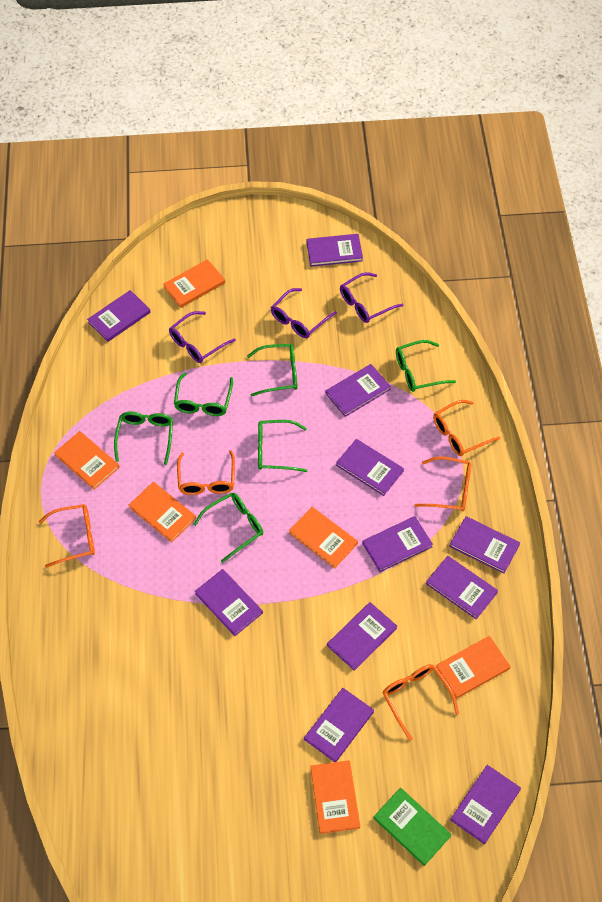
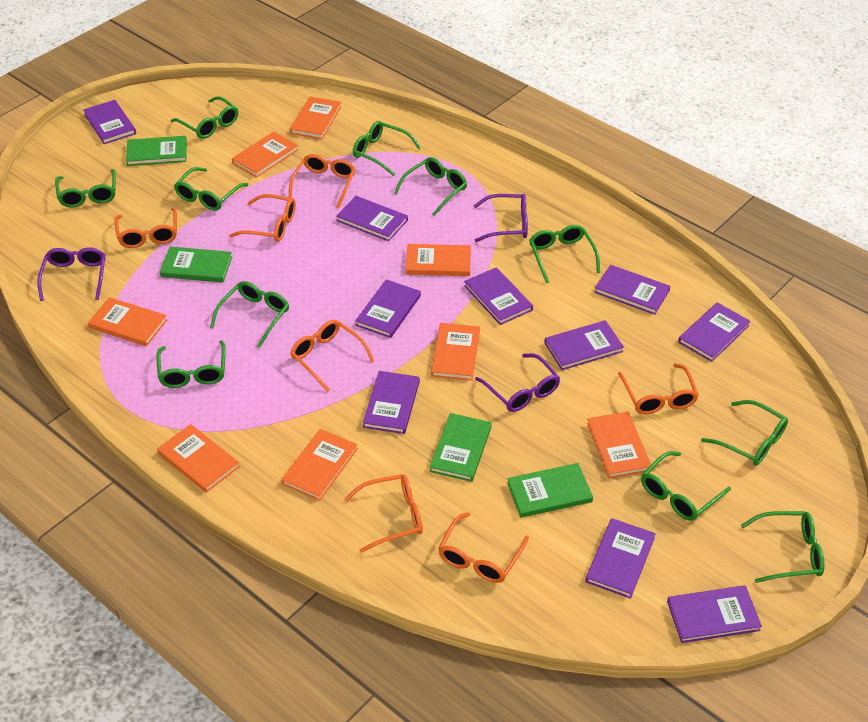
green book: 1 -> 4
green glasses: 6 -> 11
orange book: 6 -> 8
orange glasses: 5 -> 7
purple book: 11 -> 10

